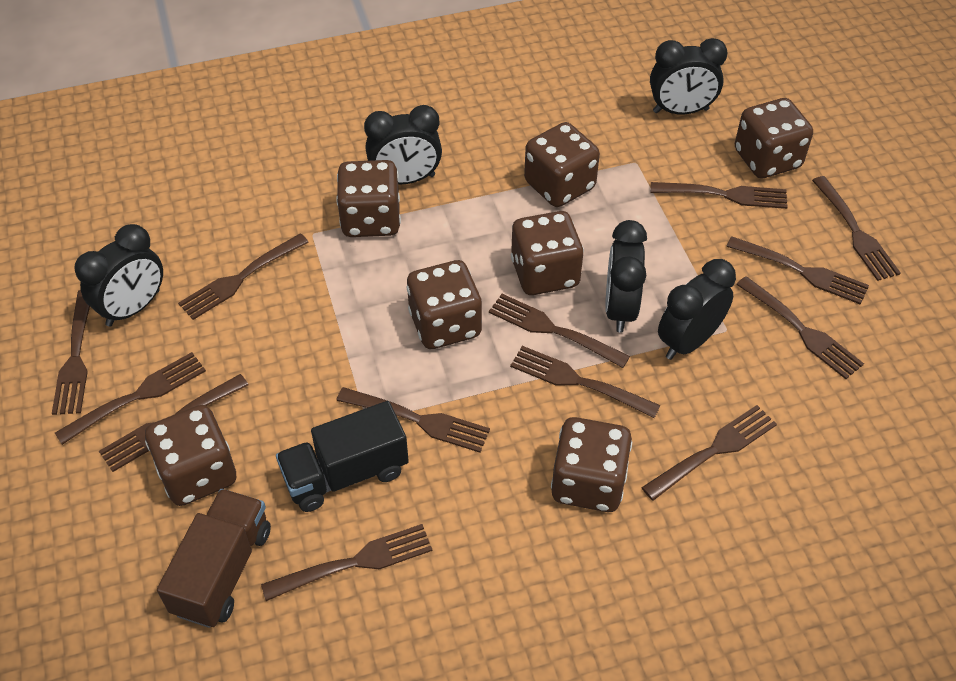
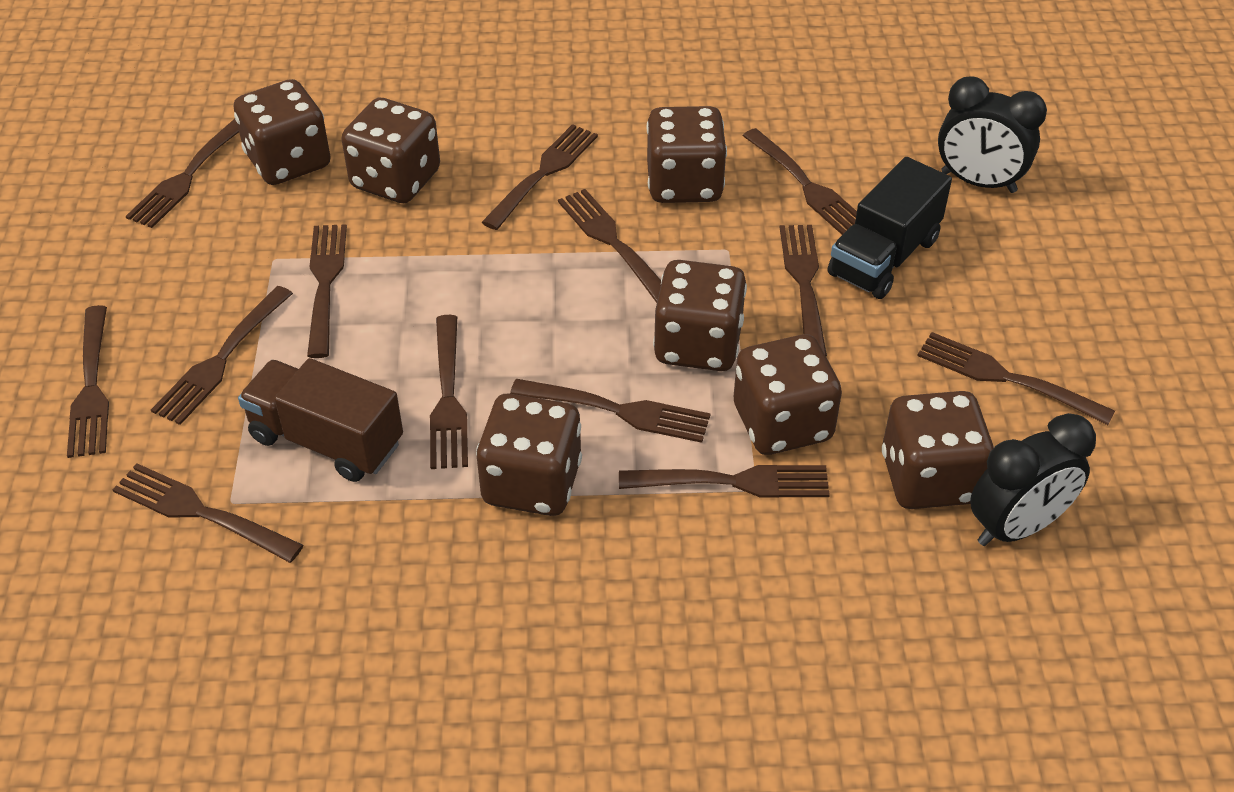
black clock: 5 -> 2

